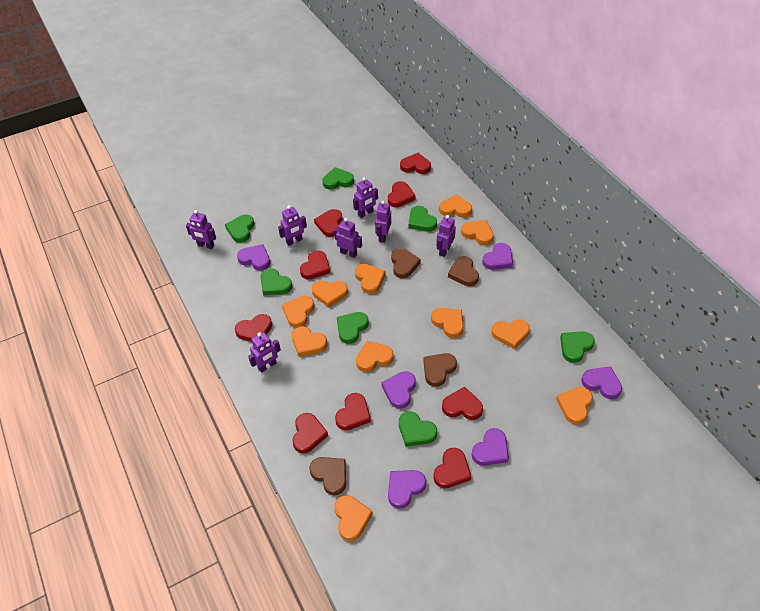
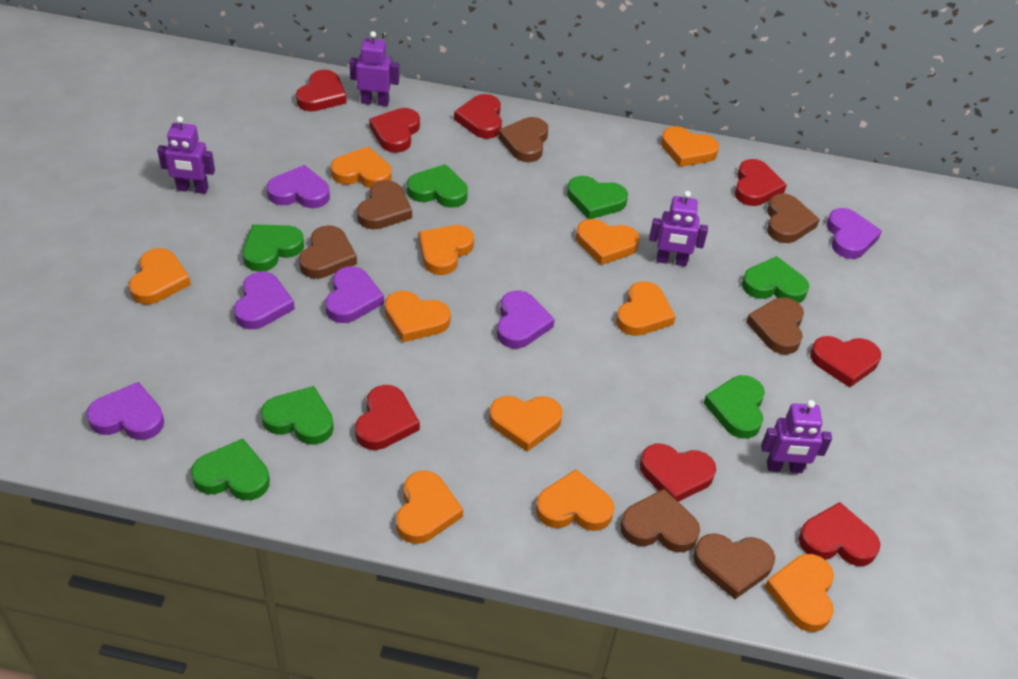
brown heart: 4 -> 7
purple robot: 7 -> 4
red heart: 9 -> 8

